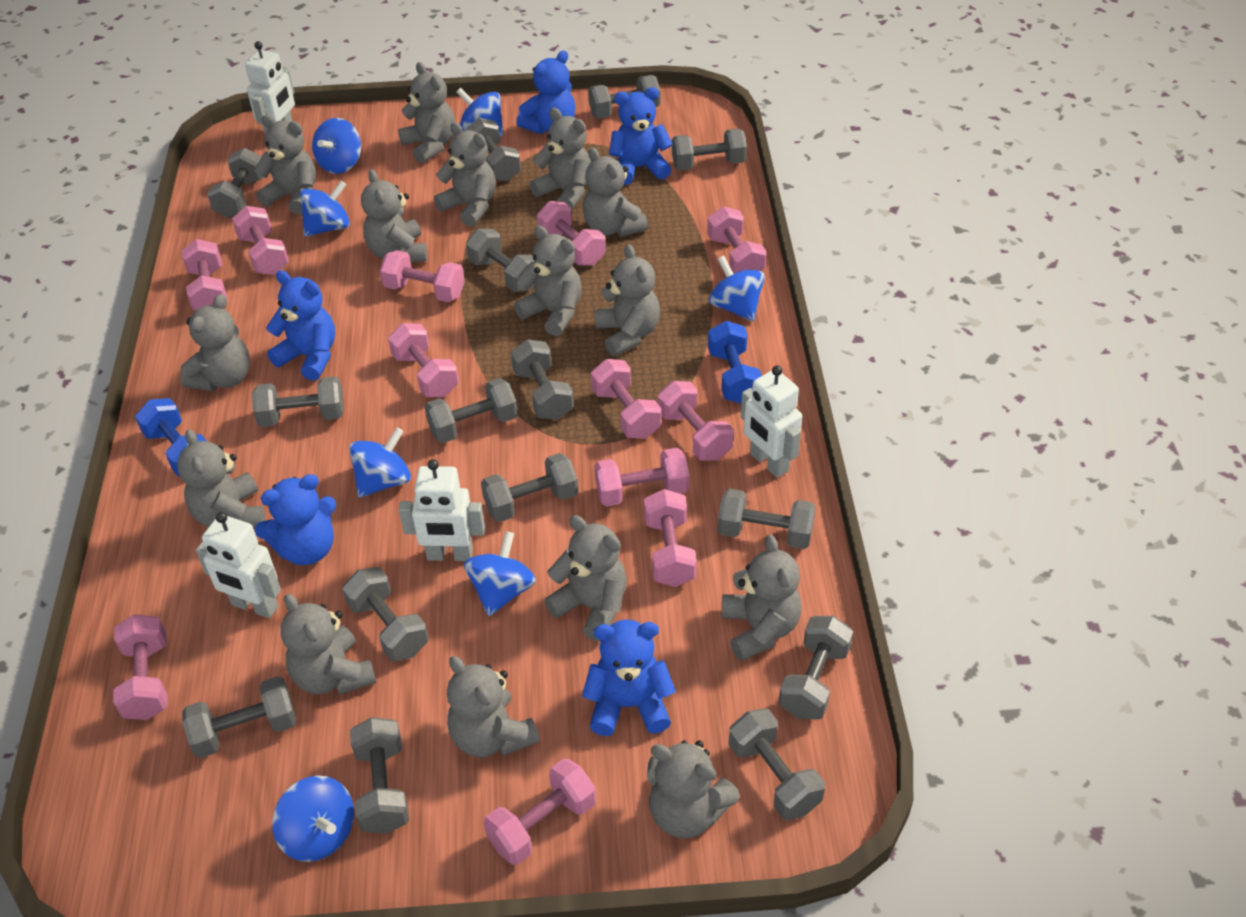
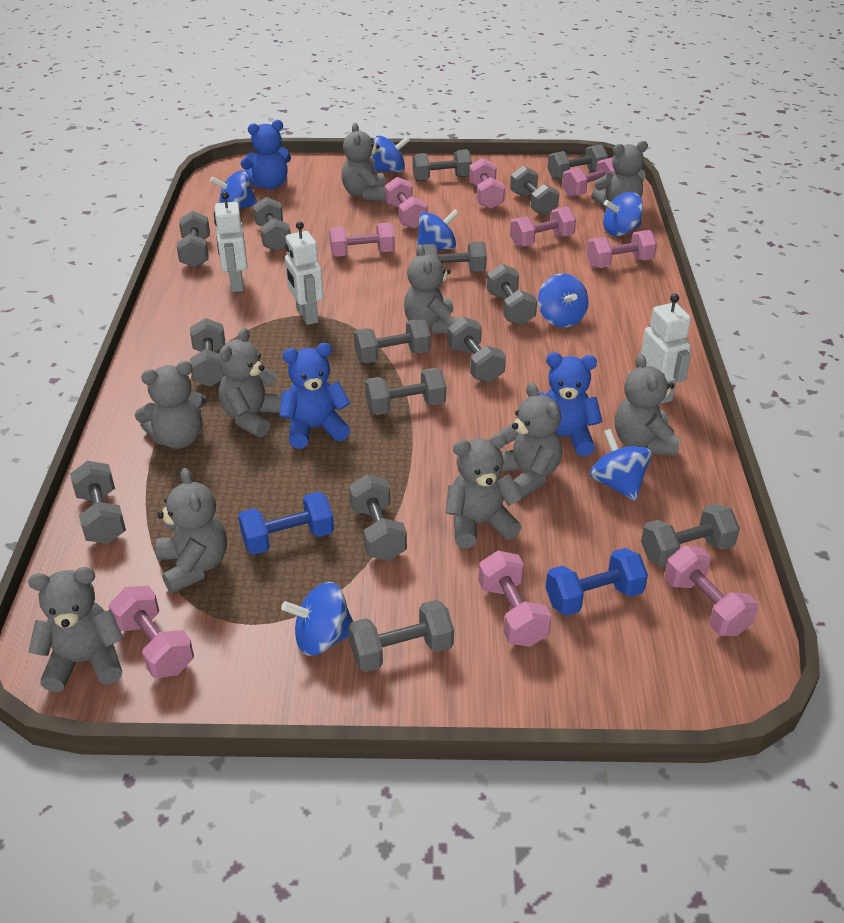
blue teddy bear: 5 -> 3
grey teddy bear: 15 -> 10
pink dumbbell: 12 -> 9
white robot: 4 -> 3

